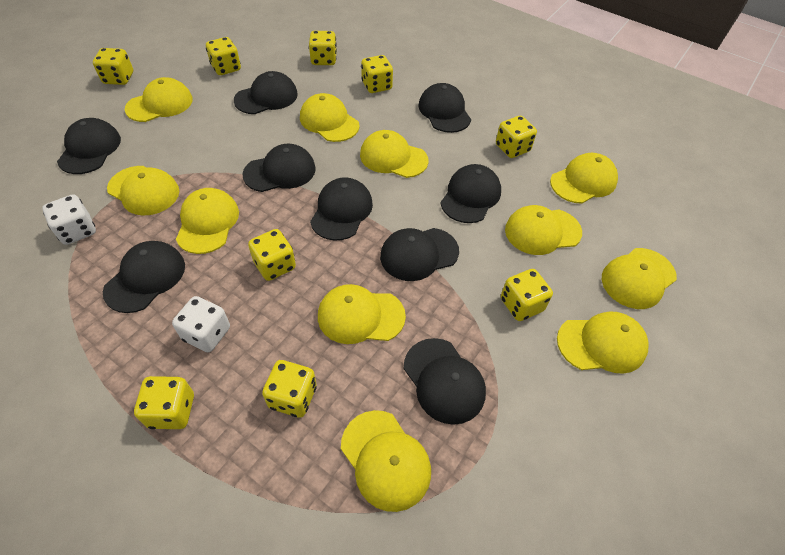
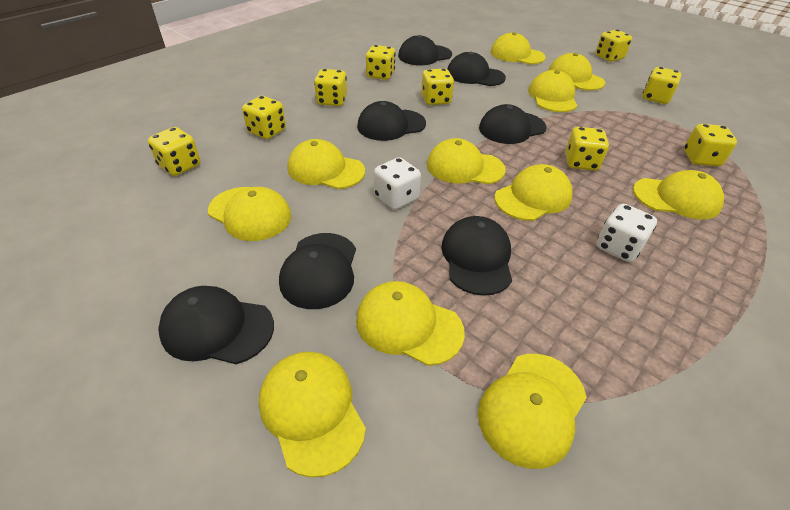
black cap: 9 -> 7

